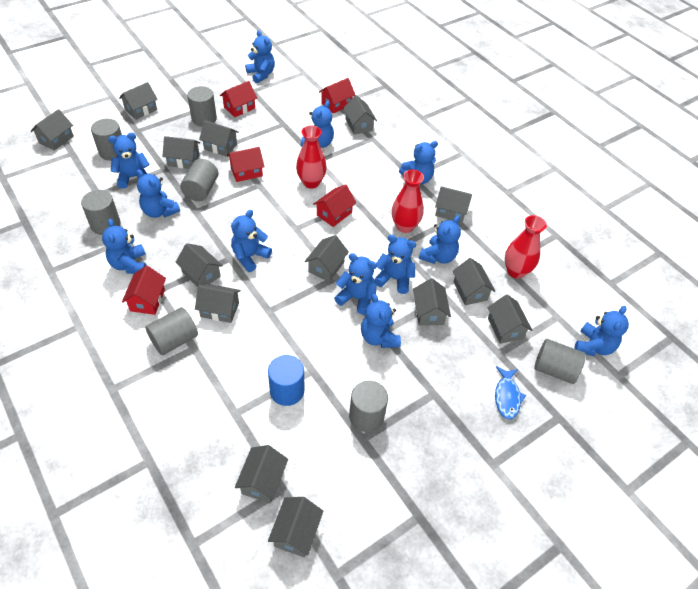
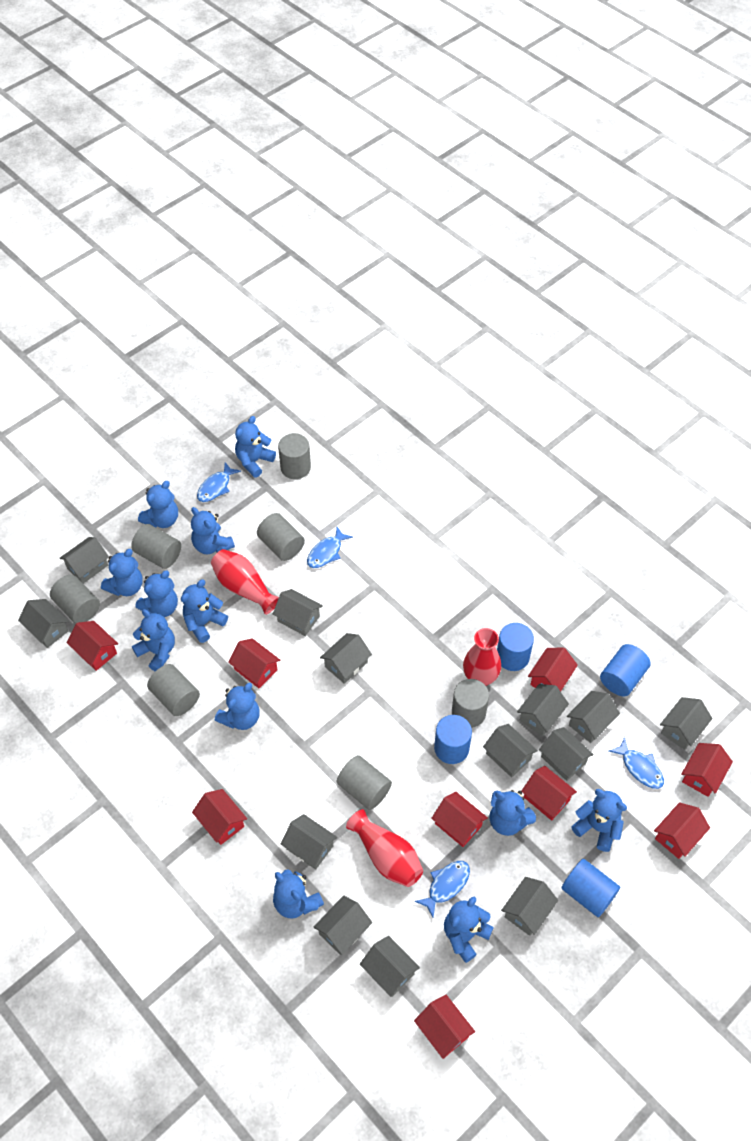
blue cylinder: 1 -> 4
blue fish: 1 -> 4
grey house: 14 -> 13
red house: 5 -> 9

